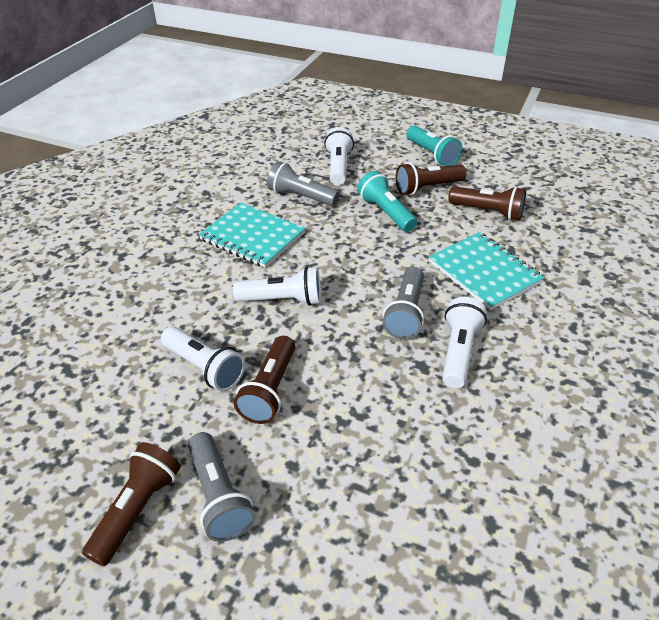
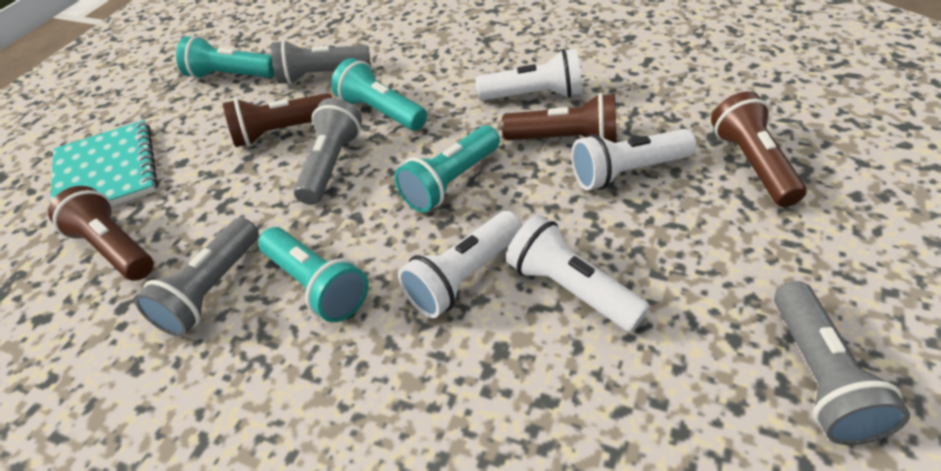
grey flashlight: 3 -> 4
turquoise flashlight: 2 -> 4
turquoise notebook: 2 -> 1

